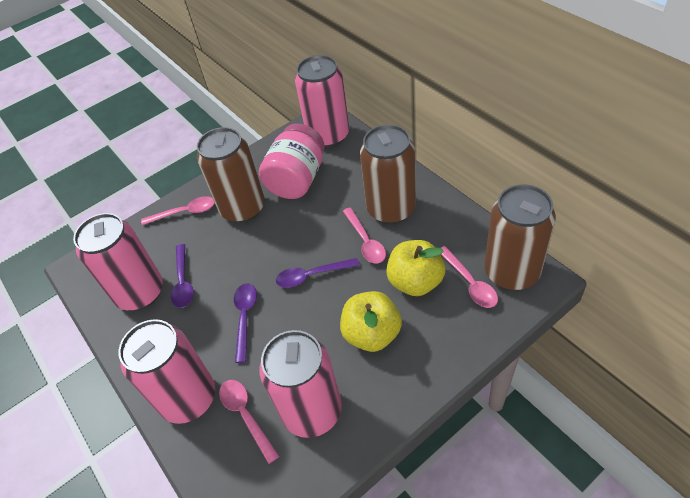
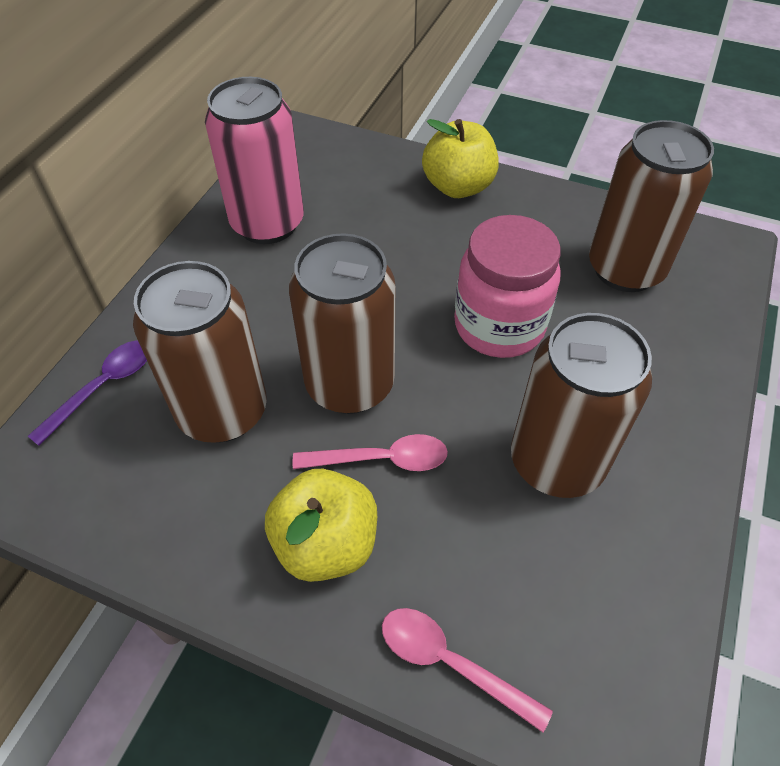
brown can: 3 -> 4
pink can: 4 -> 1
pink spoon: 4 -> 2
purple spoon: 3 -> 1

